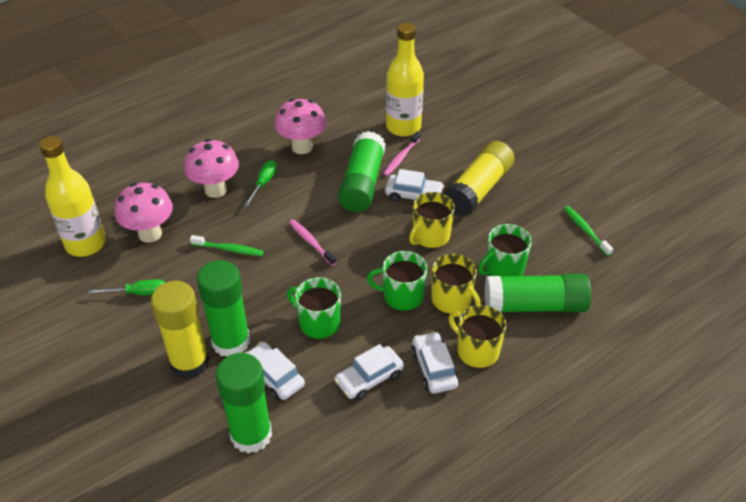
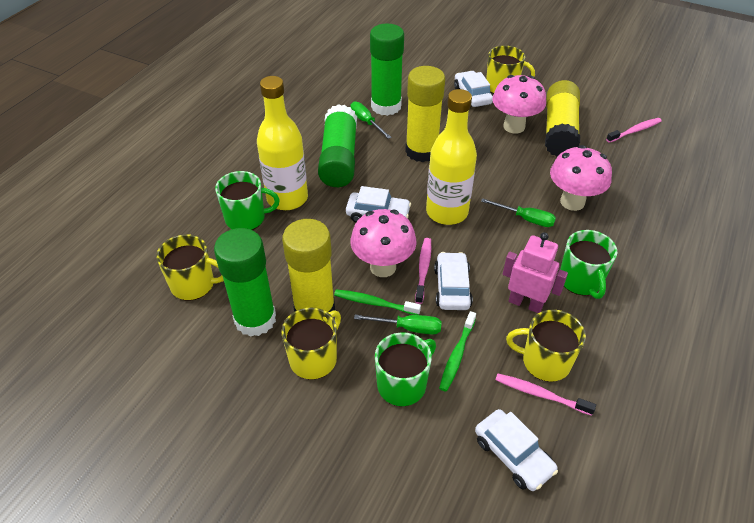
green glue stick: 4 -> 3
green screwdriver: 2 -> 3
pink robot: 0 -> 1
pink toothbrush: 2 -> 3
yellow glue stick: 2 -> 3
yellow mug: 3 -> 4

